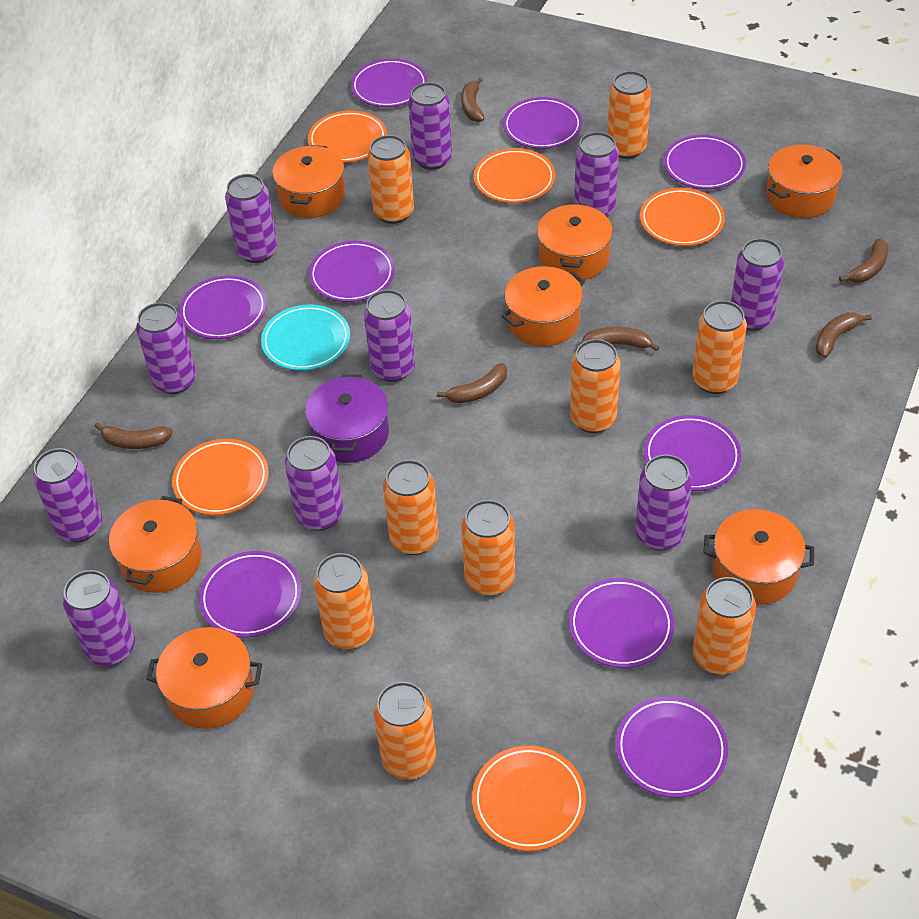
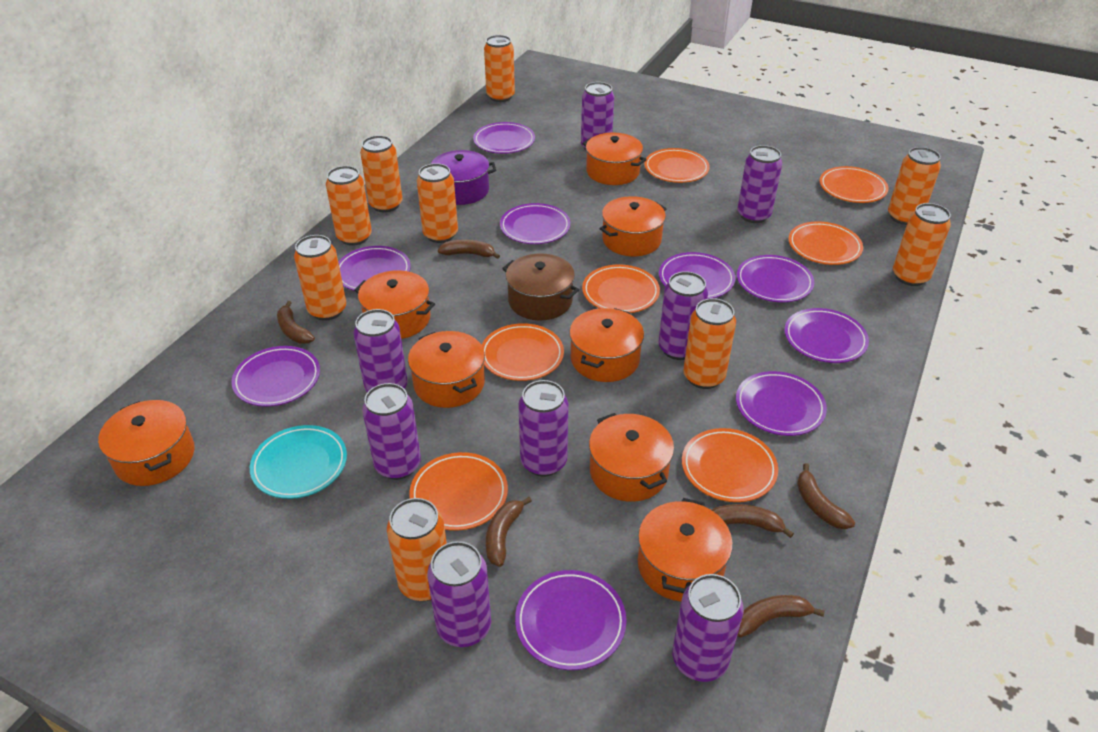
brown pot: 0 -> 1
orange plate: 5 -> 7
orange pot: 7 -> 8
purple can: 10 -> 8

